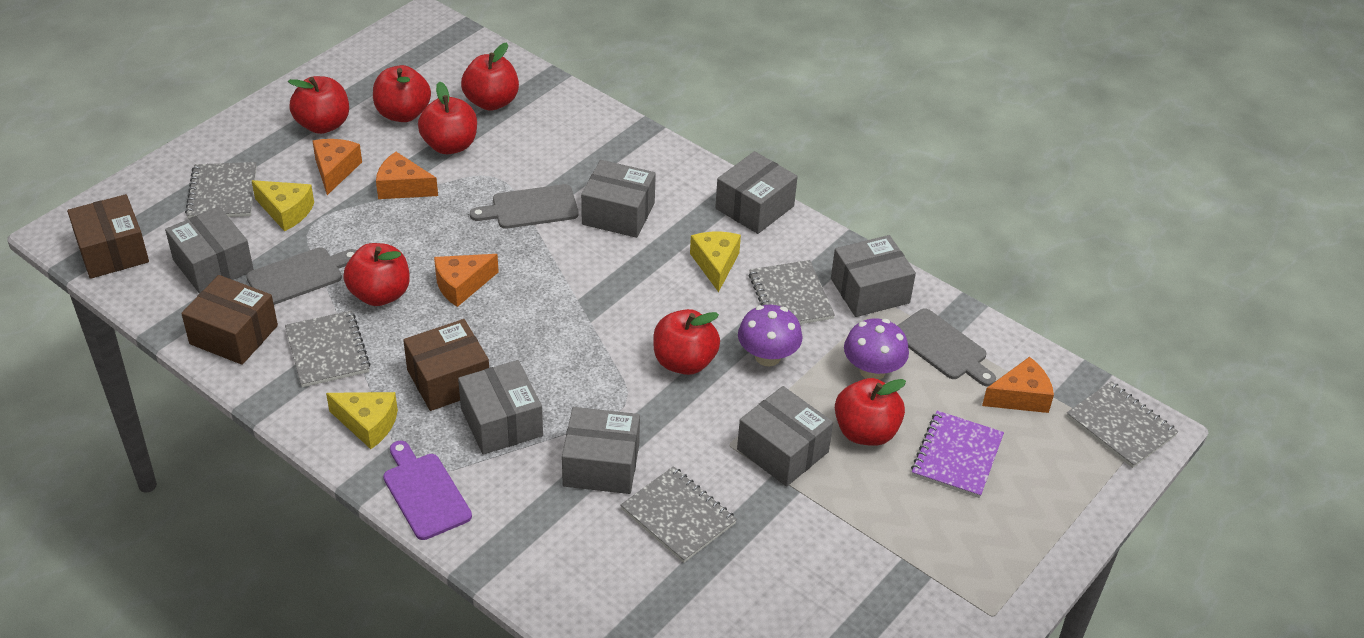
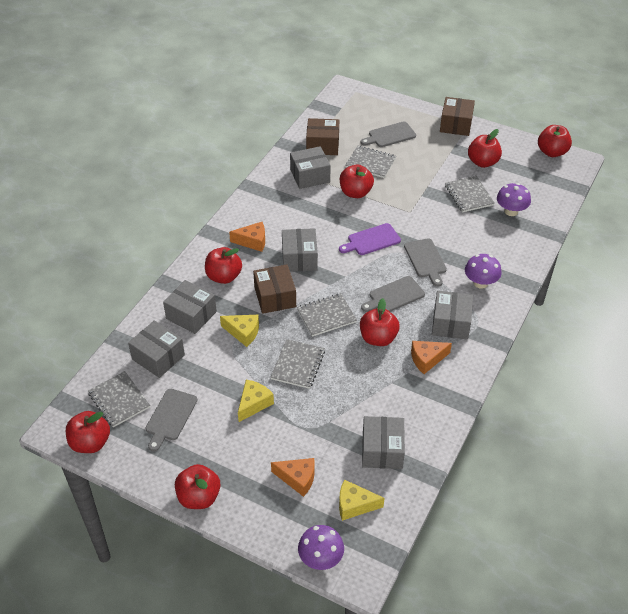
grey box: 7 -> 6
grey cutting board: 3 -> 4
orange cheese: 4 -> 3
purple mushroom: 2 -> 3
purple notebook: 1 -> 0

